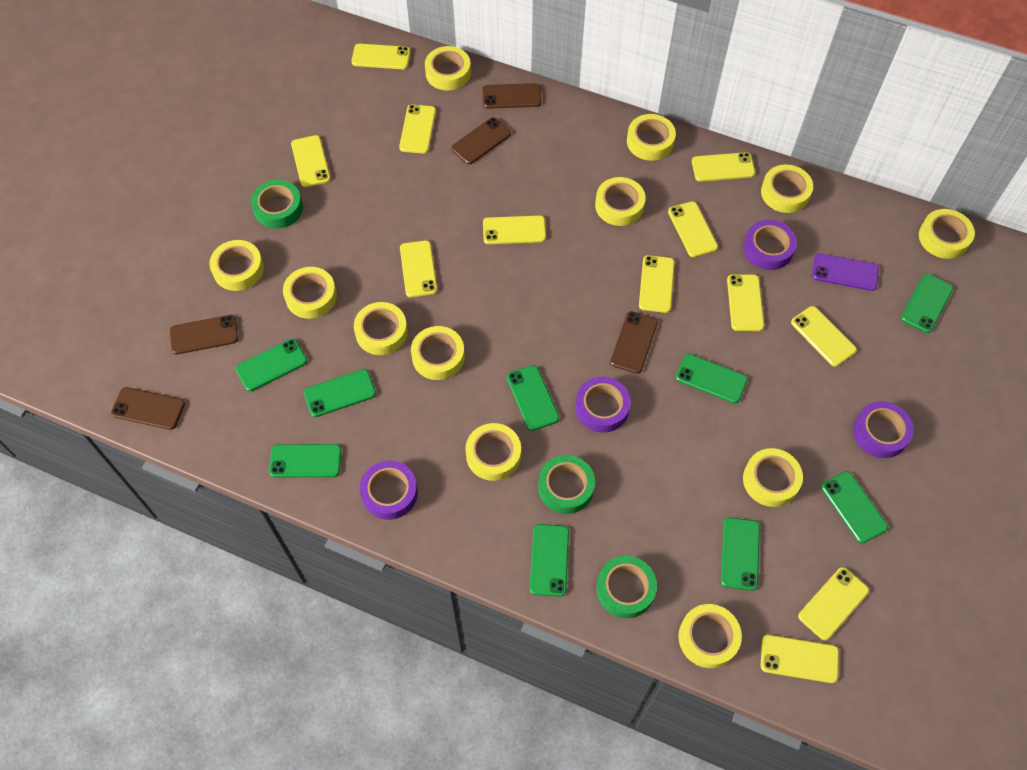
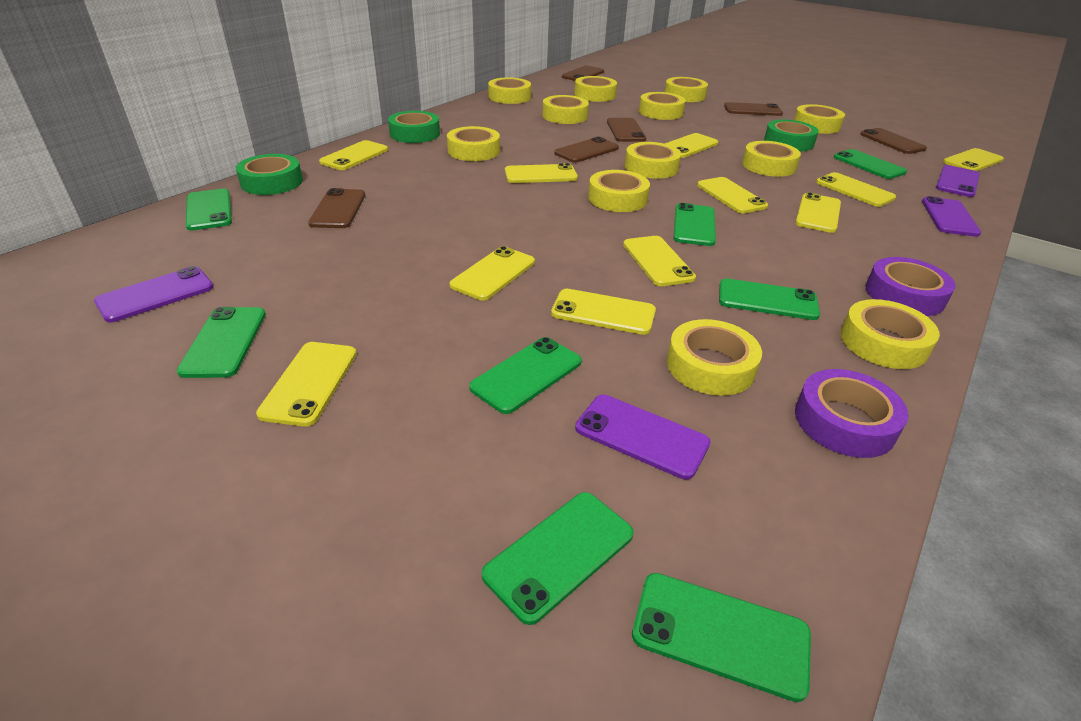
brown phone: 5 -> 6
green phone: 9 -> 8
purple phone: 1 -> 4
purple tape: 4 -> 2
yellow phone: 12 -> 11

